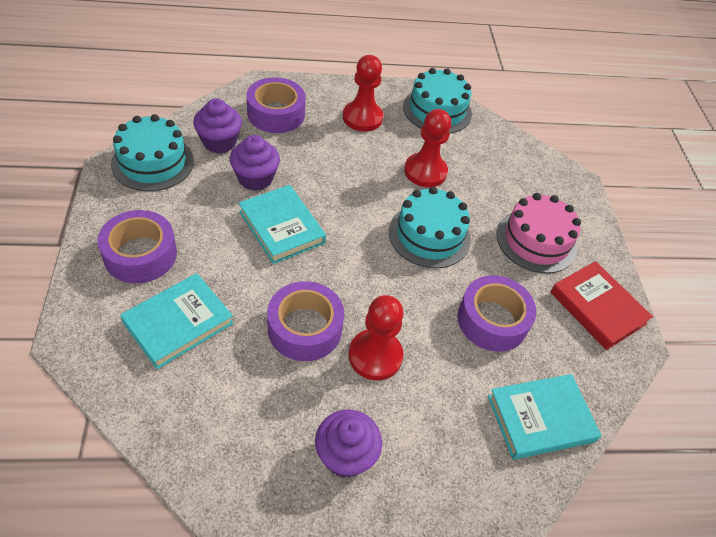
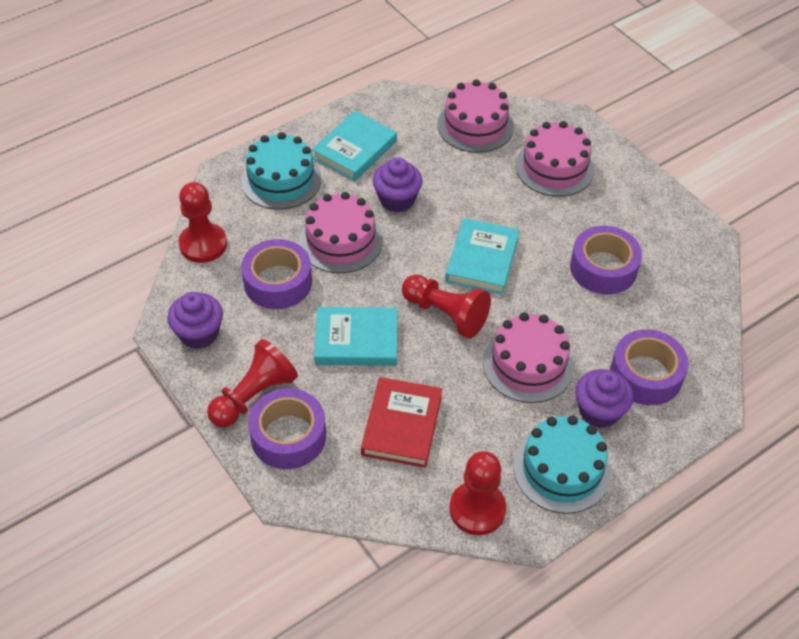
pink cake: 1 -> 4
red pawn: 3 -> 4
turquoise cake: 3 -> 2

